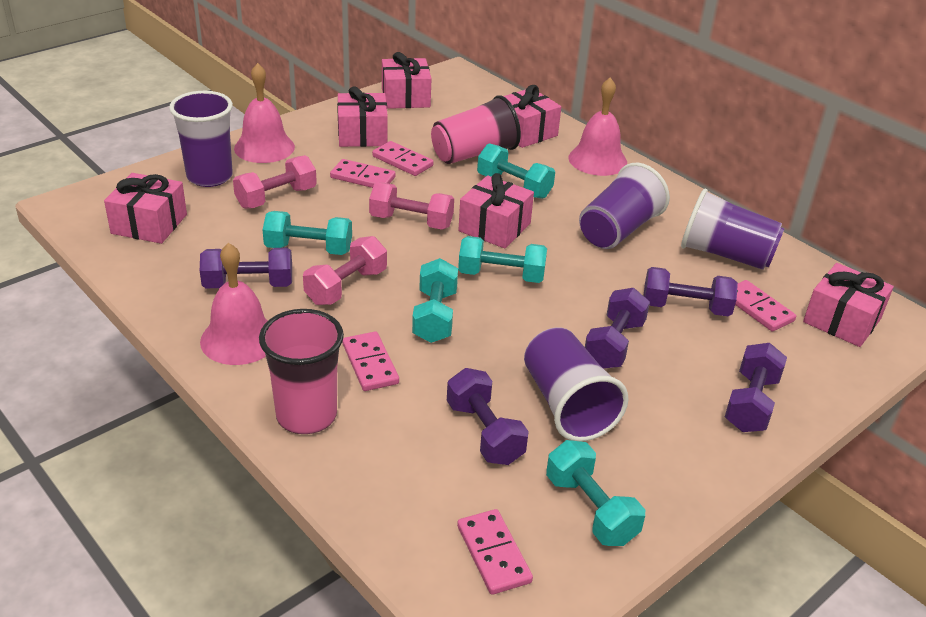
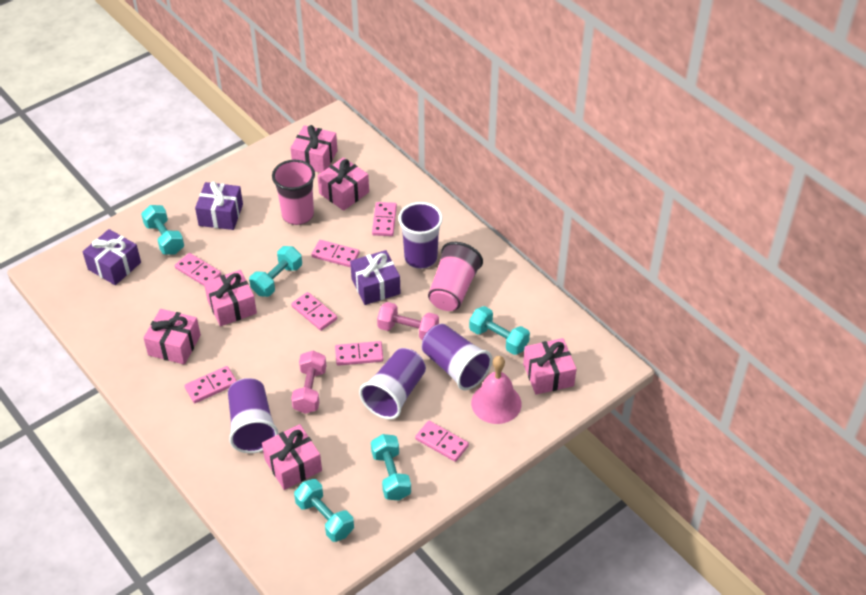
pink bell: 3 -> 1
pink domino: 5 -> 7
pink dumbbell: 3 -> 2
purple dumbbell: 5 -> 0
purple gift: 0 -> 3

